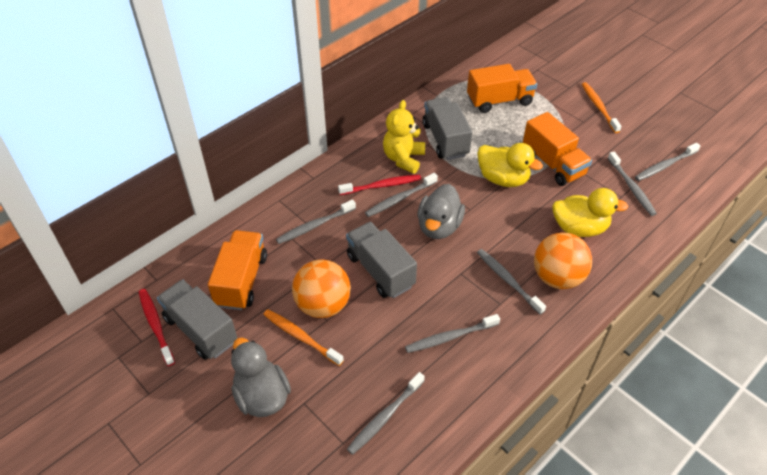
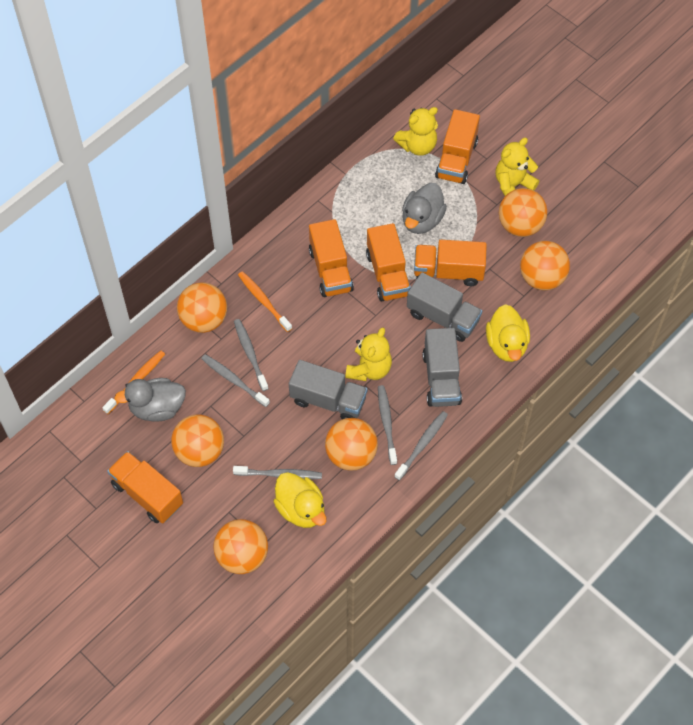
grey toothbrush: 7 -> 5
orange ball: 2 -> 6
orange truck: 3 -> 5
red toothbrush: 2 -> 0
yellow teddy bear: 1 -> 3

